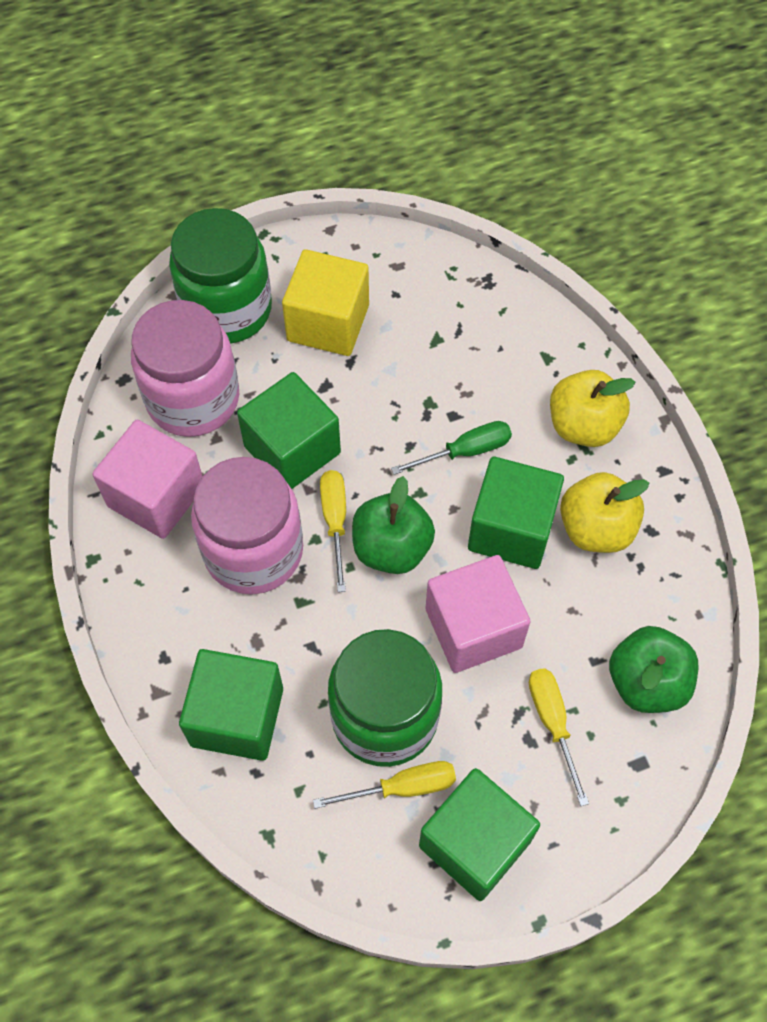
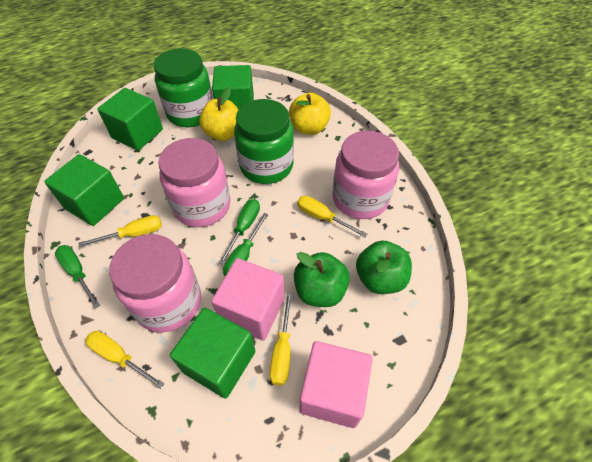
green screwdriver: 1 -> 3
pink jar: 2 -> 3
yellow cube: 1 -> 0
yellow screwdriver: 3 -> 4

